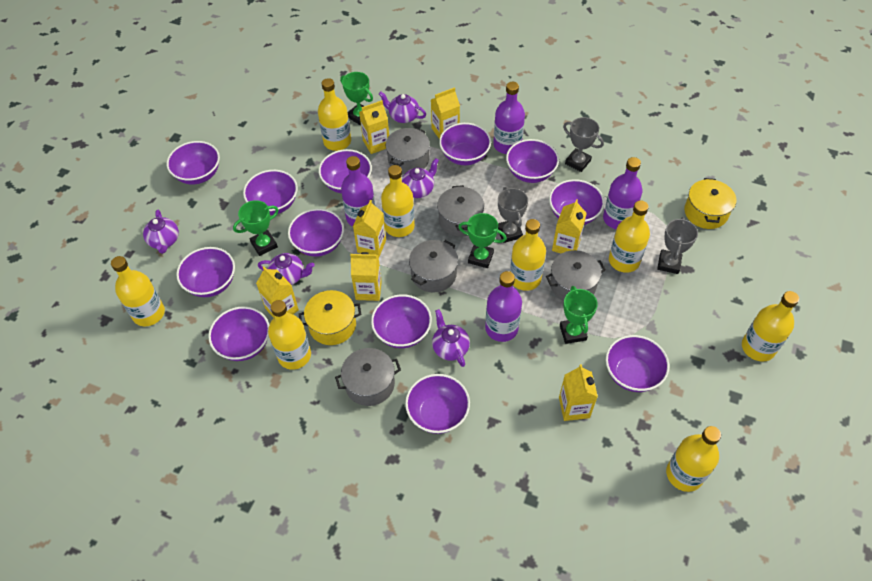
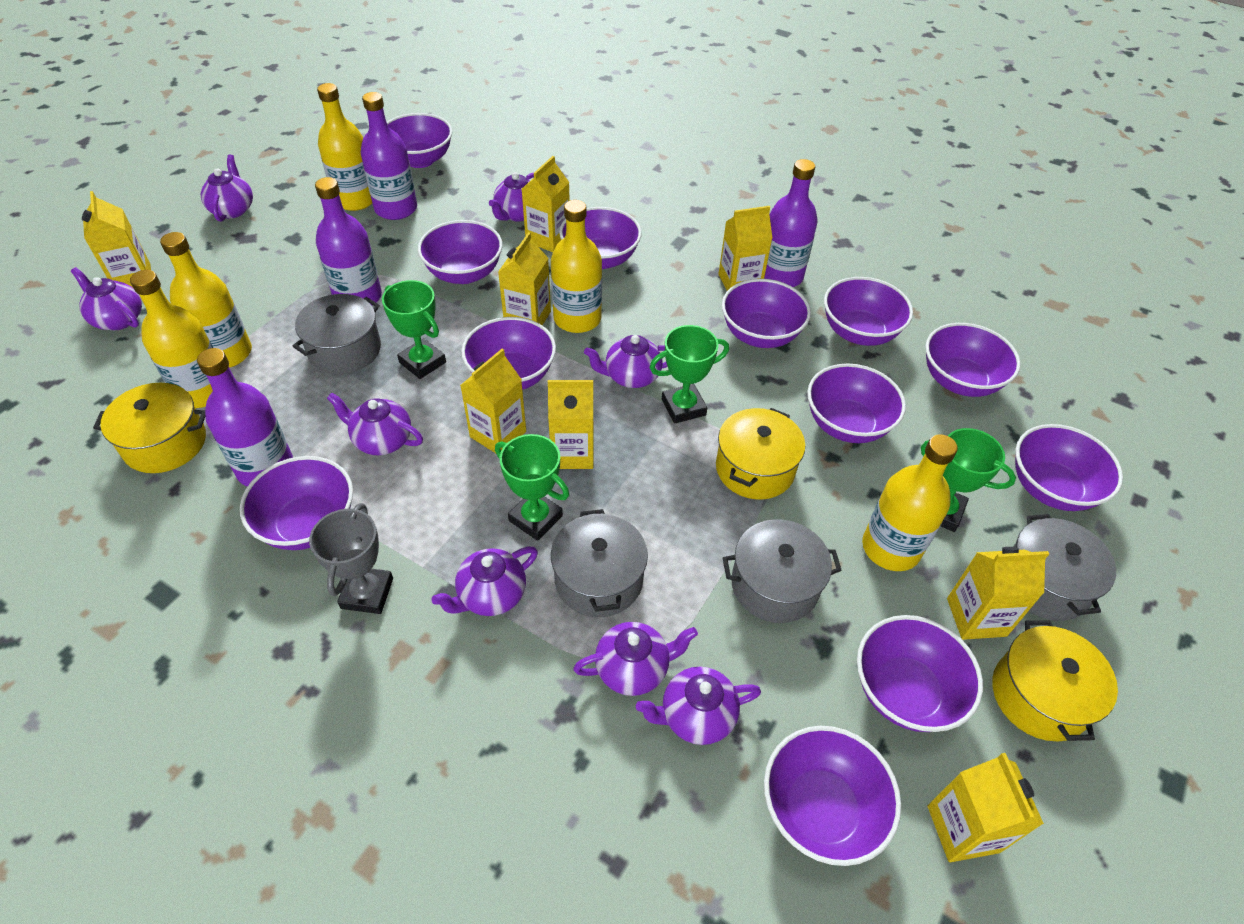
grey pot: 5 -> 4
grey trophy: 3 -> 1
purple teapot: 5 -> 8
yellow bottle: 8 -> 5
yellow carton: 7 -> 8
yellow pot: 2 -> 3

